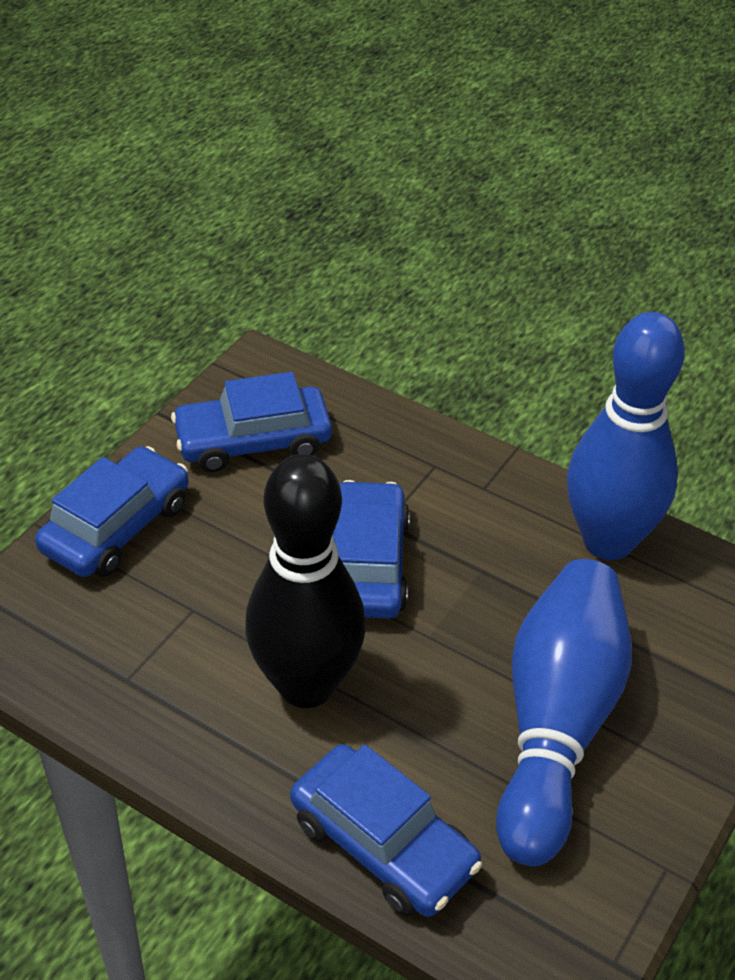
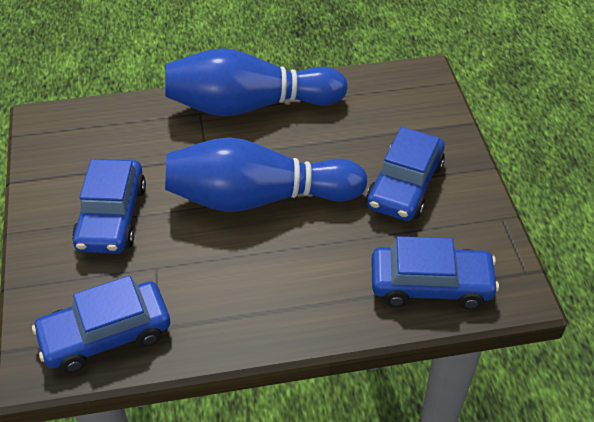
black bowling pin: 1 -> 0

